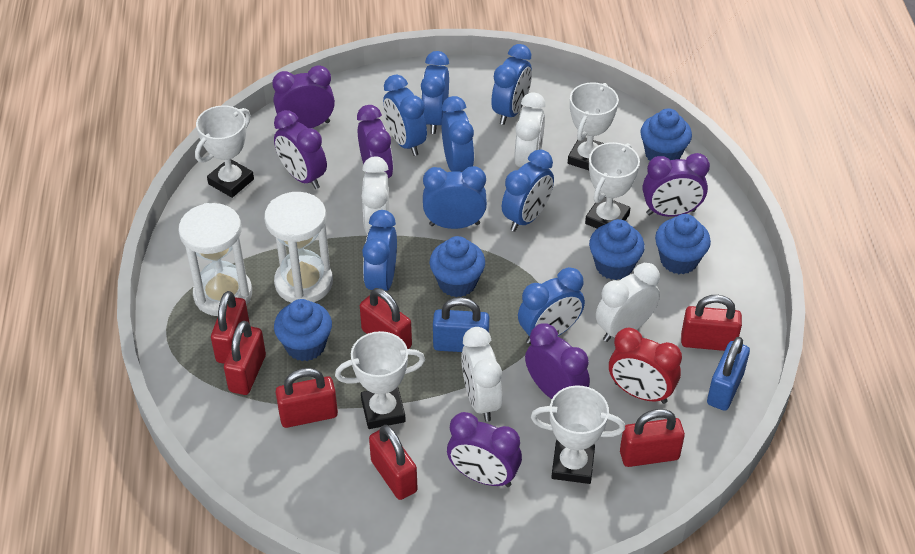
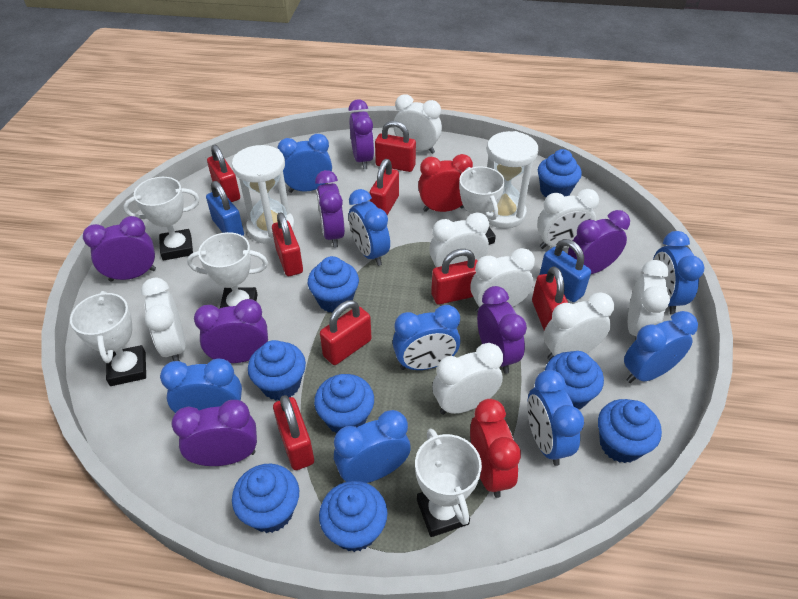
blue cupcake: 5 -> 8
purple clock: 6 -> 7
red clock: 1 -> 2
red padlock: 7 -> 8
white clock: 4 -> 8

